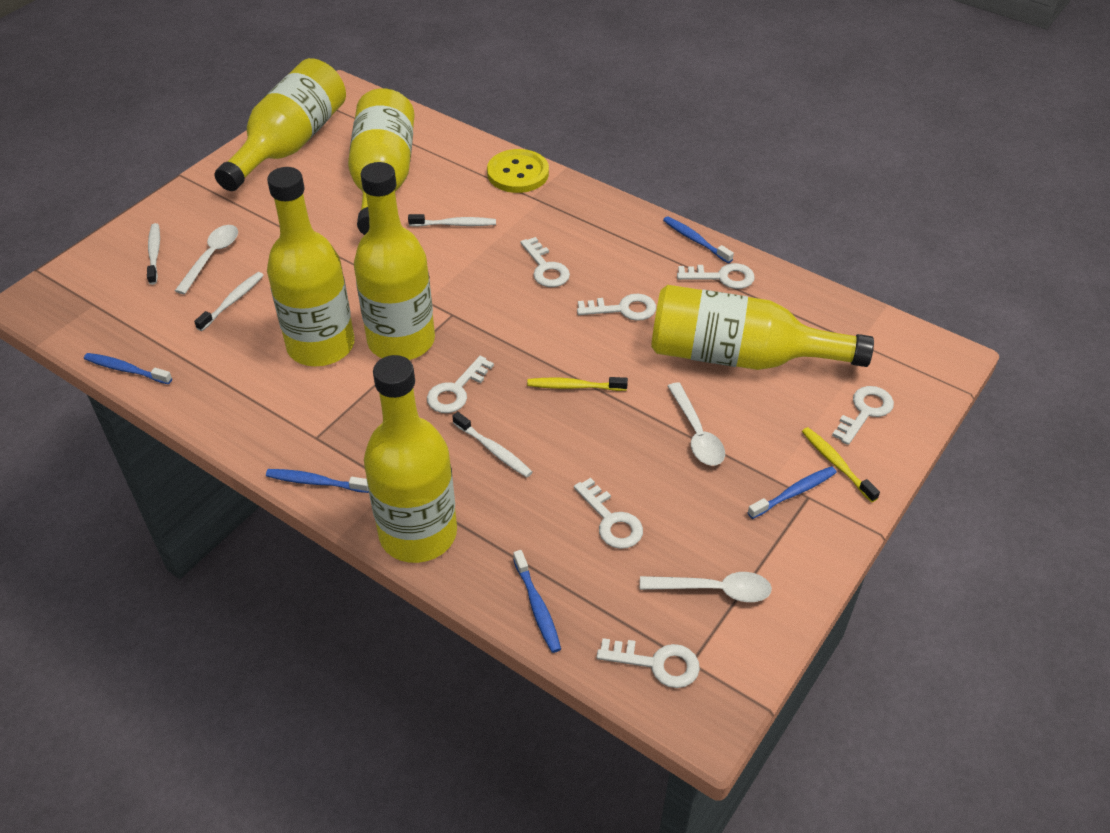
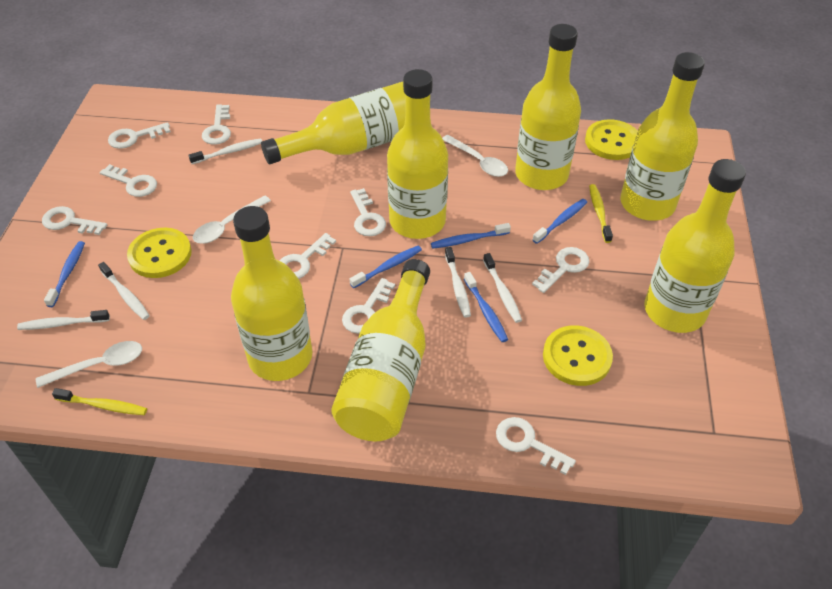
white key: 7 -> 9
white toothbrush: 4 -> 5
yellow bottle: 6 -> 7
yellow button: 1 -> 3

